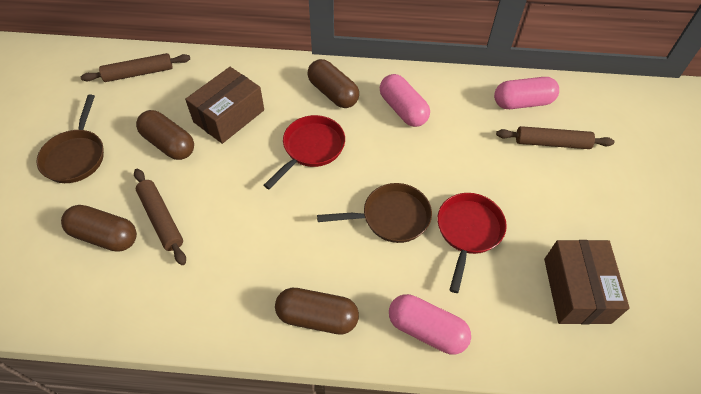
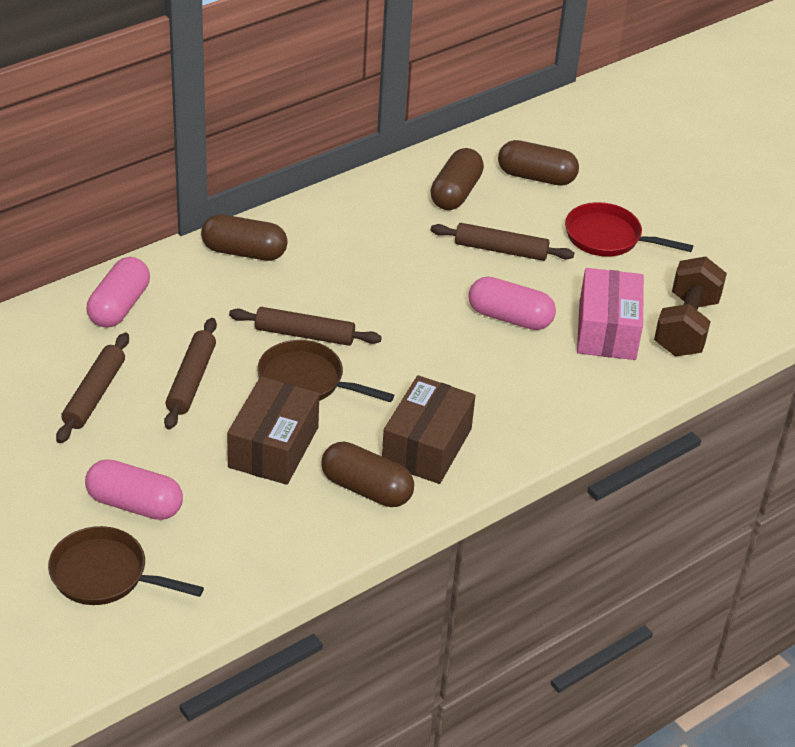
brown dumbbell: 0 -> 1
brown rolling pin: 3 -> 4
pink box: 0 -> 1
red pan: 2 -> 1

